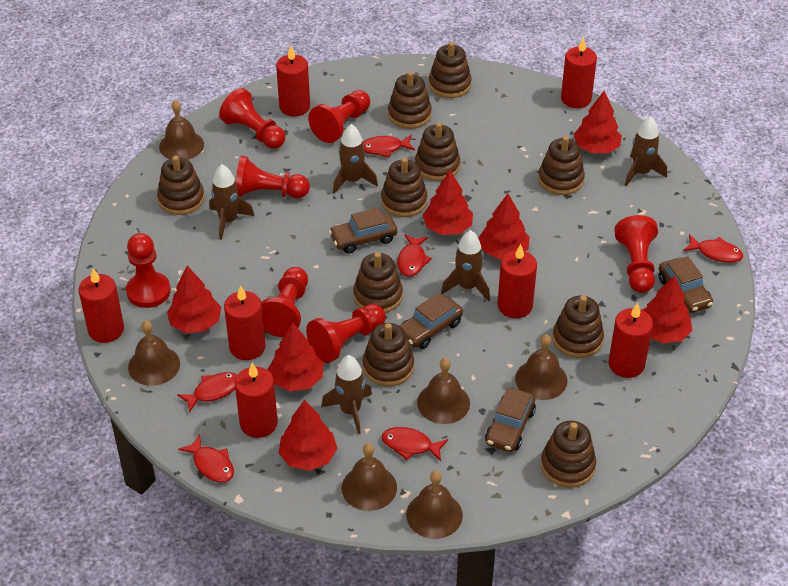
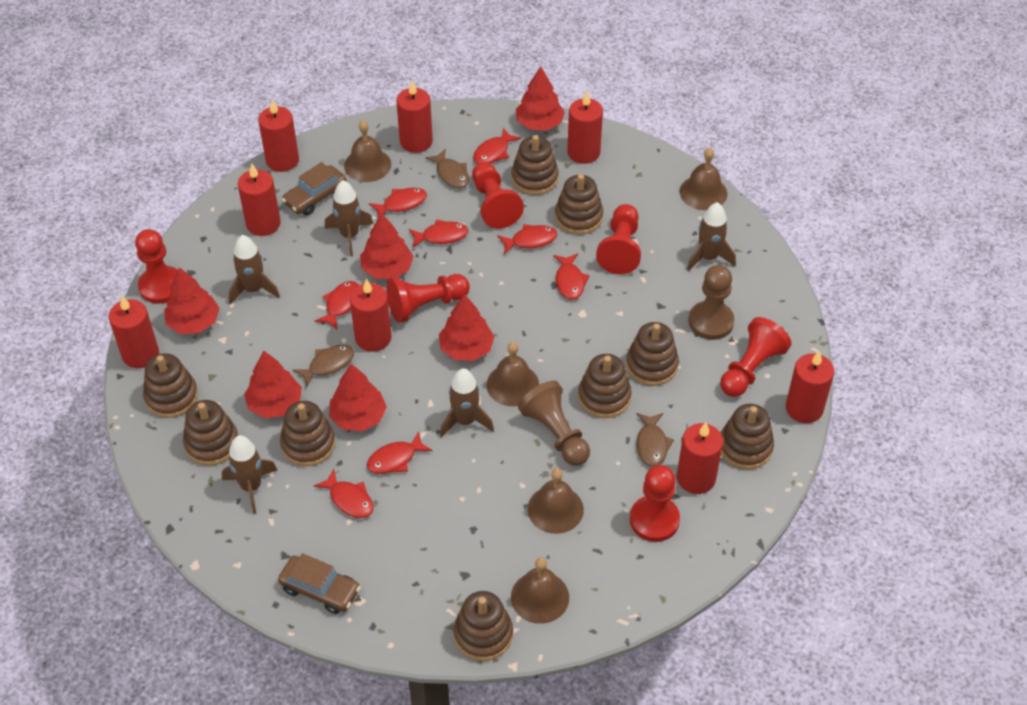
brown bell: 6 -> 5
brown car: 4 -> 2
brown fish: 0 -> 3
brown pawn: 0 -> 2
brown stacking toy: 10 -> 9
red candle: 7 -> 8
red fish: 6 -> 8
red pawn: 7 -> 6
red tree: 7 -> 6

